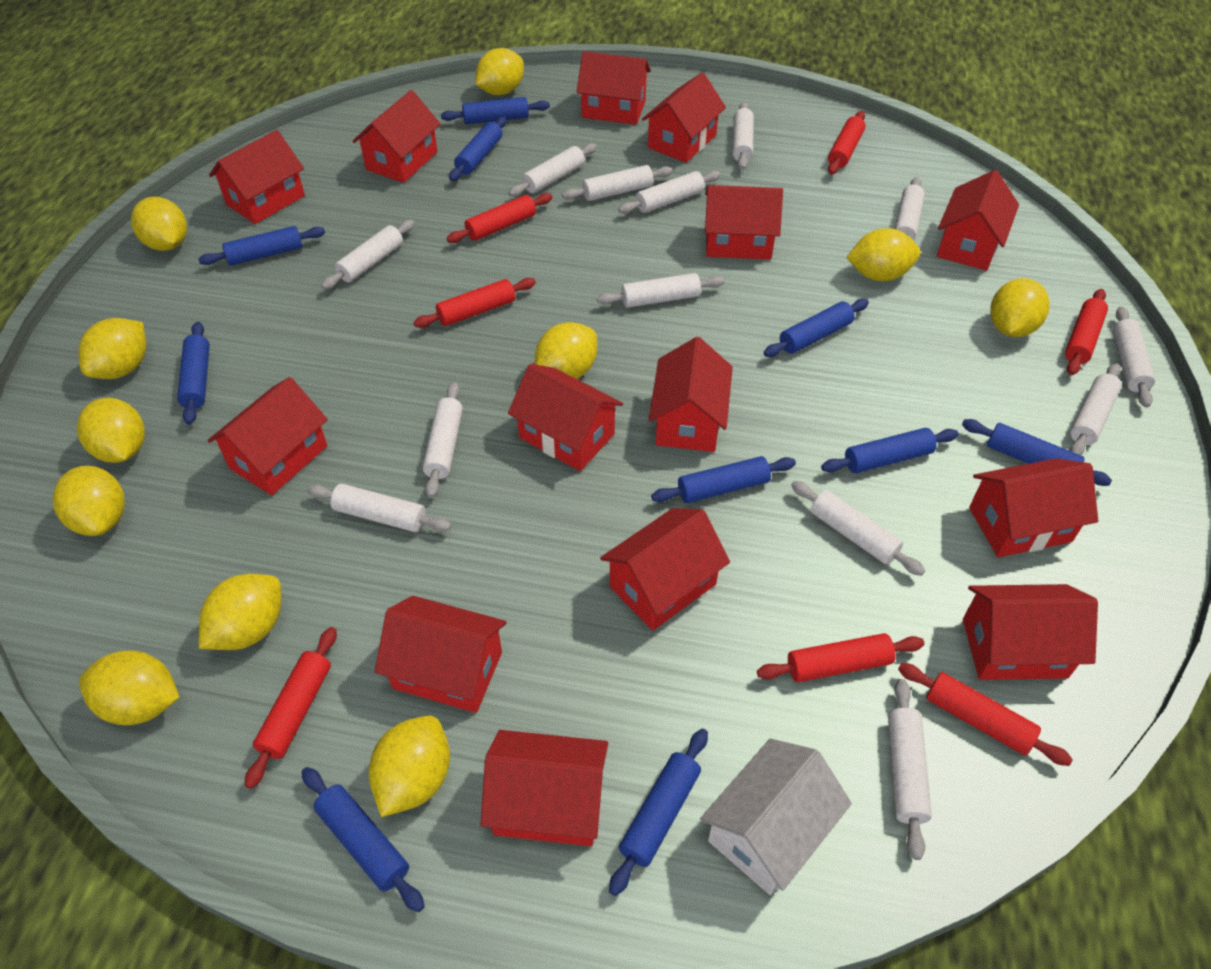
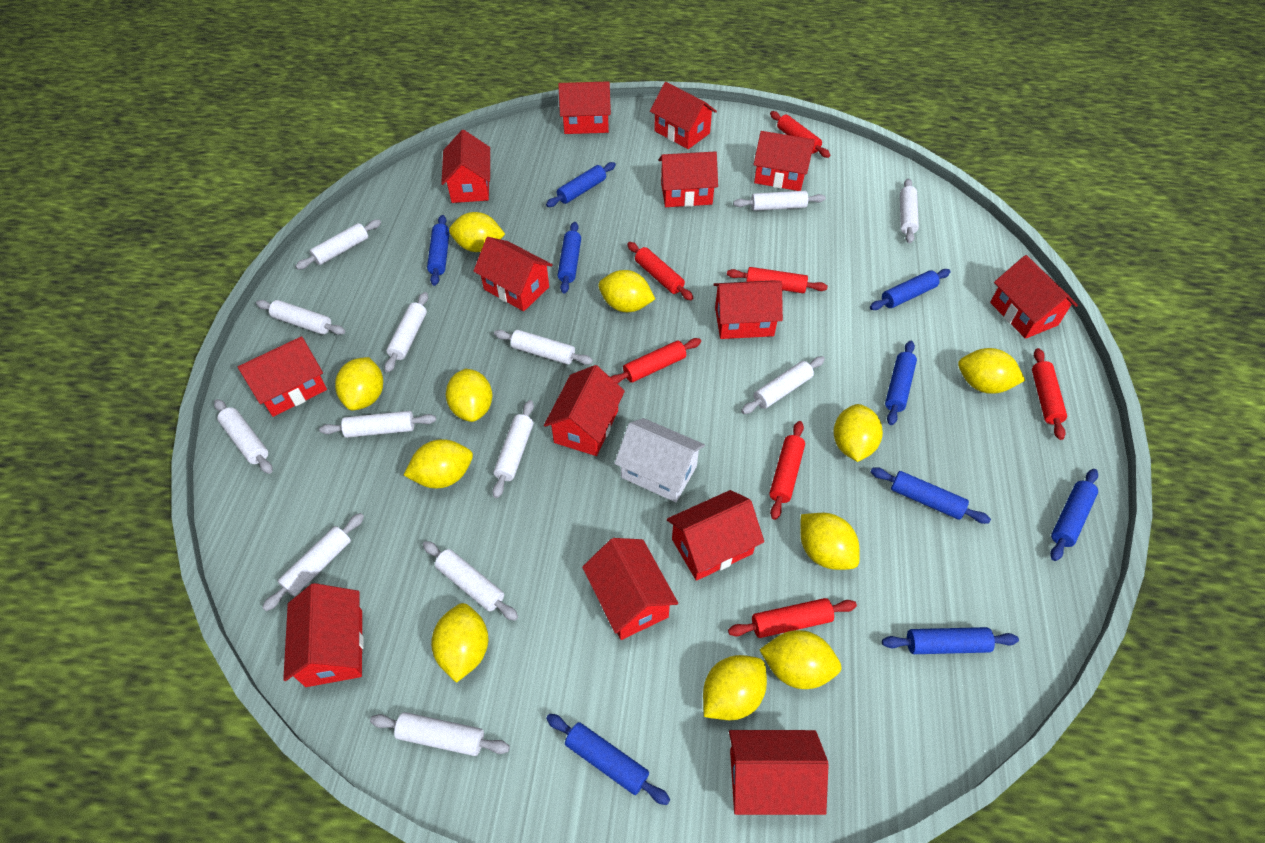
blue rolling pin: 10 -> 9

